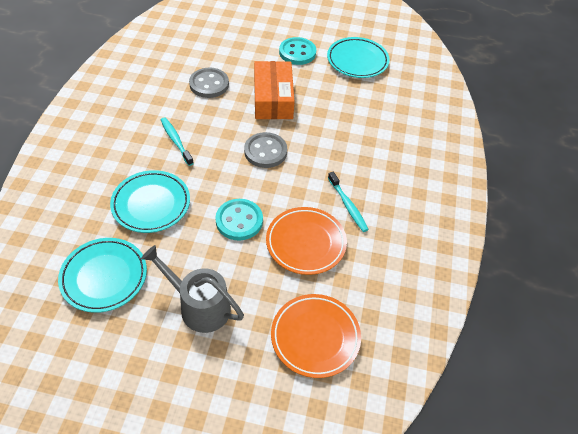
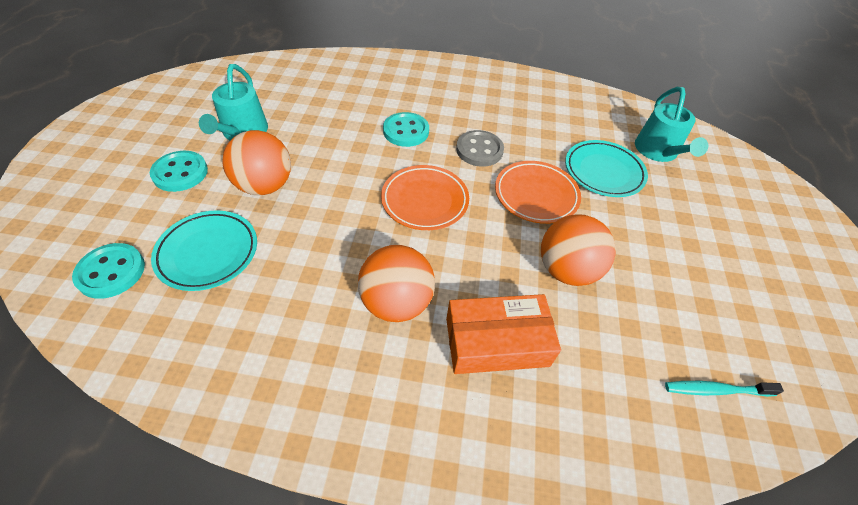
grey button: 2 -> 1
grey watering can: 1 -> 0
orange ball: 0 -> 3
turquoise button: 2 -> 3
turquoise plate: 3 -> 2
turquoise toothbrush: 2 -> 1
turquoise watering can: 0 -> 2

